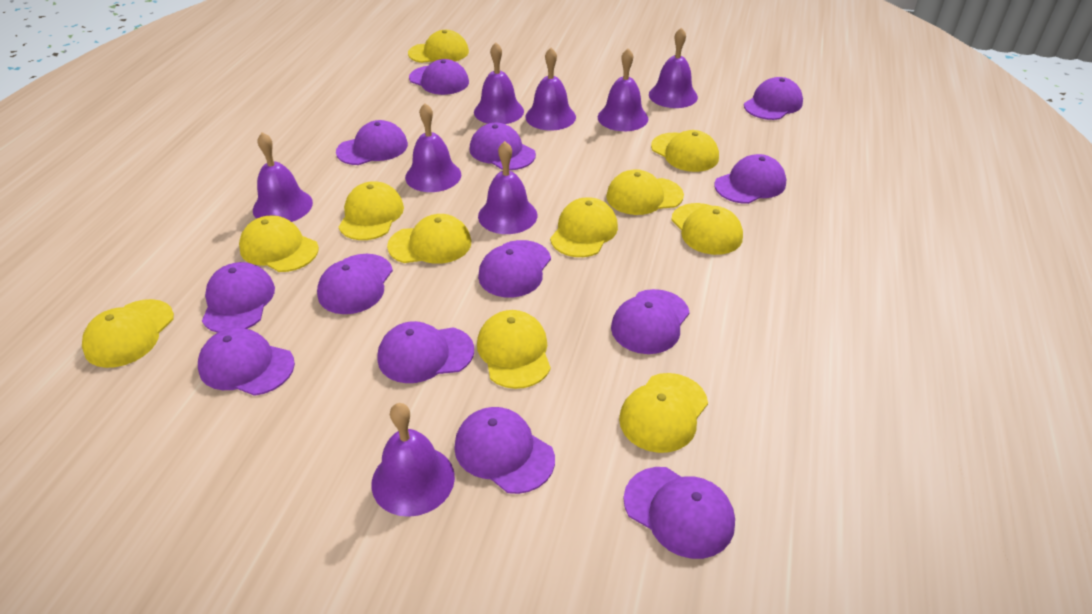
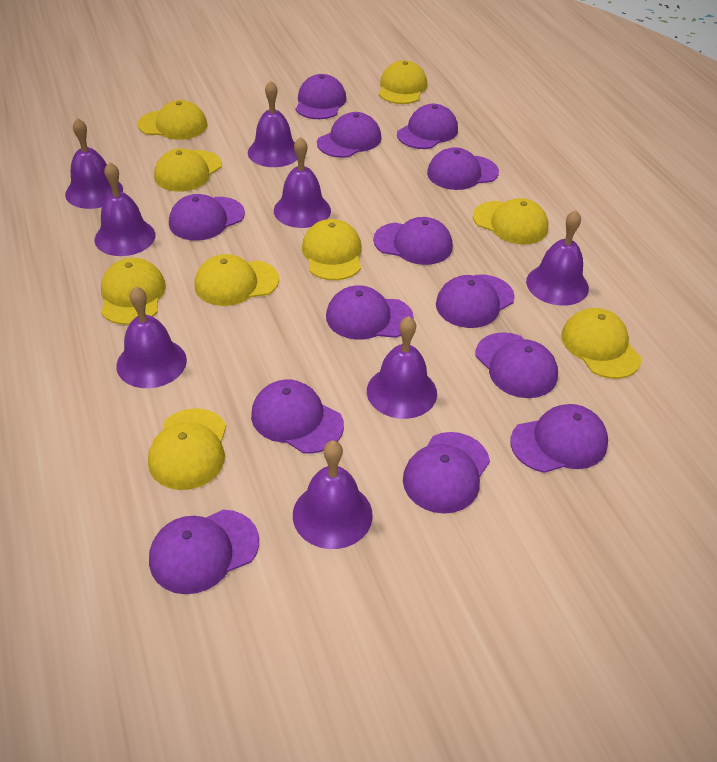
yellow cap: 11 -> 9

